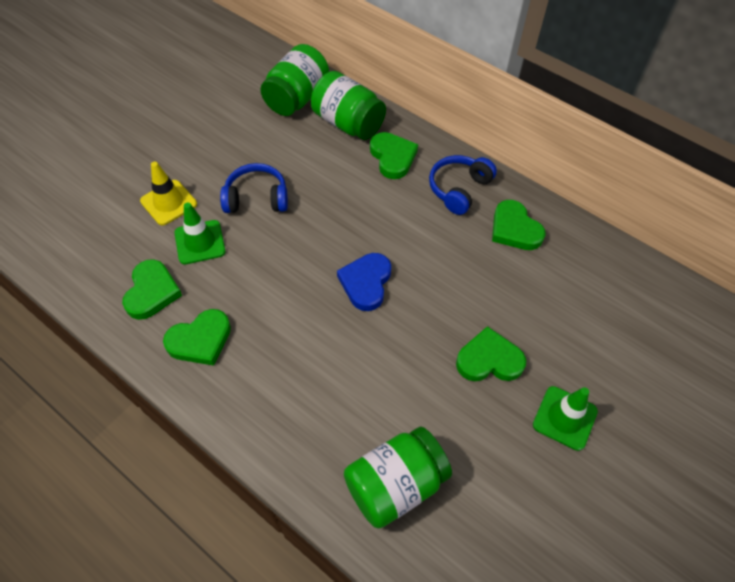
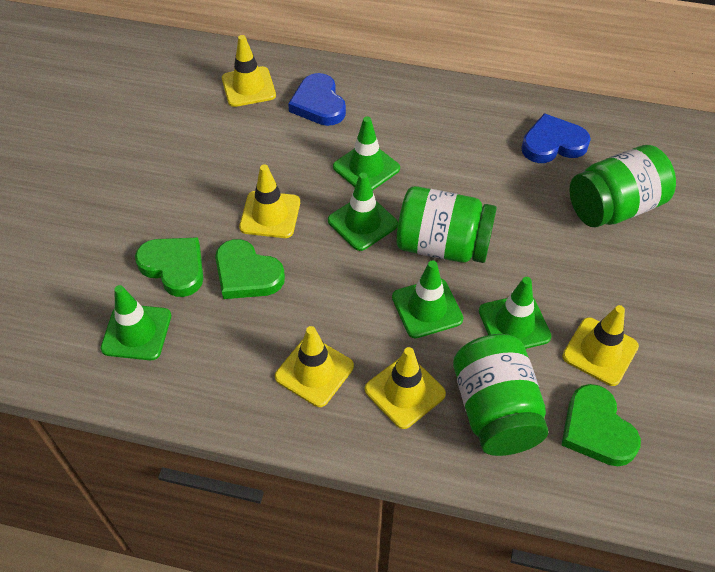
blue headphones: 2 -> 0
blue heart: 1 -> 2
green heart: 5 -> 3
green traffic cone: 2 -> 5
yellow traffic cone: 1 -> 5

